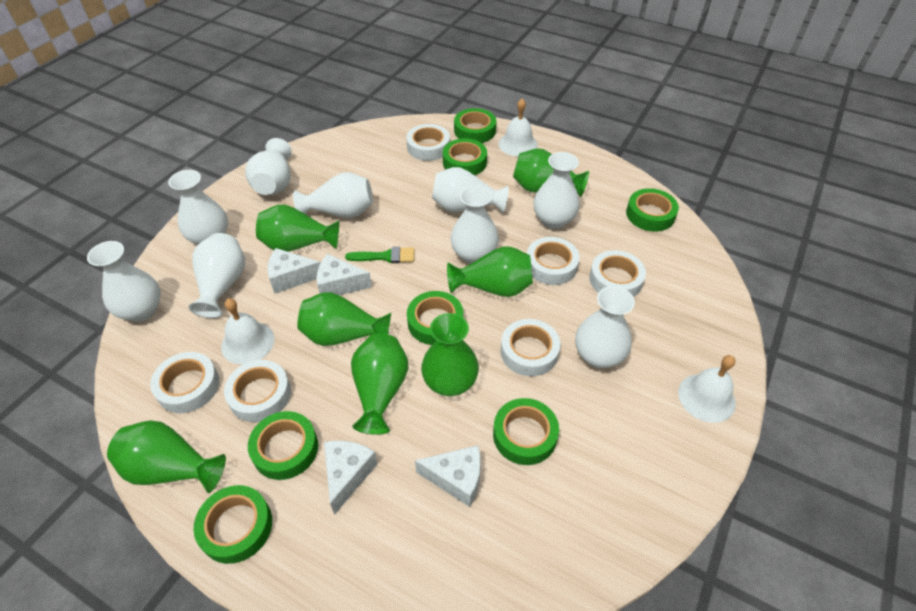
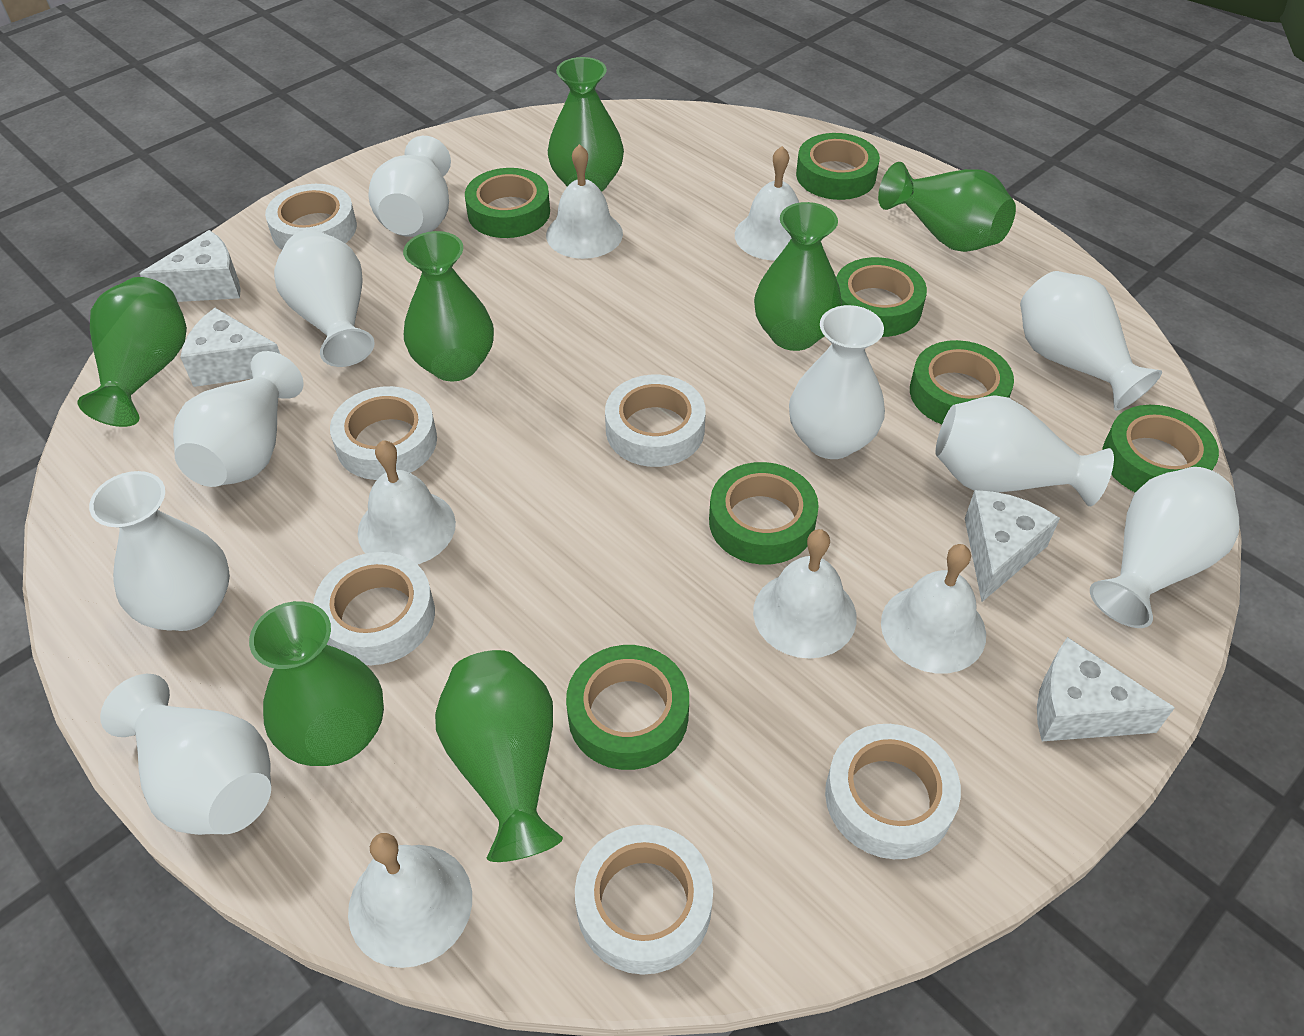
green brush: 1 -> 0
white bell: 3 -> 6

